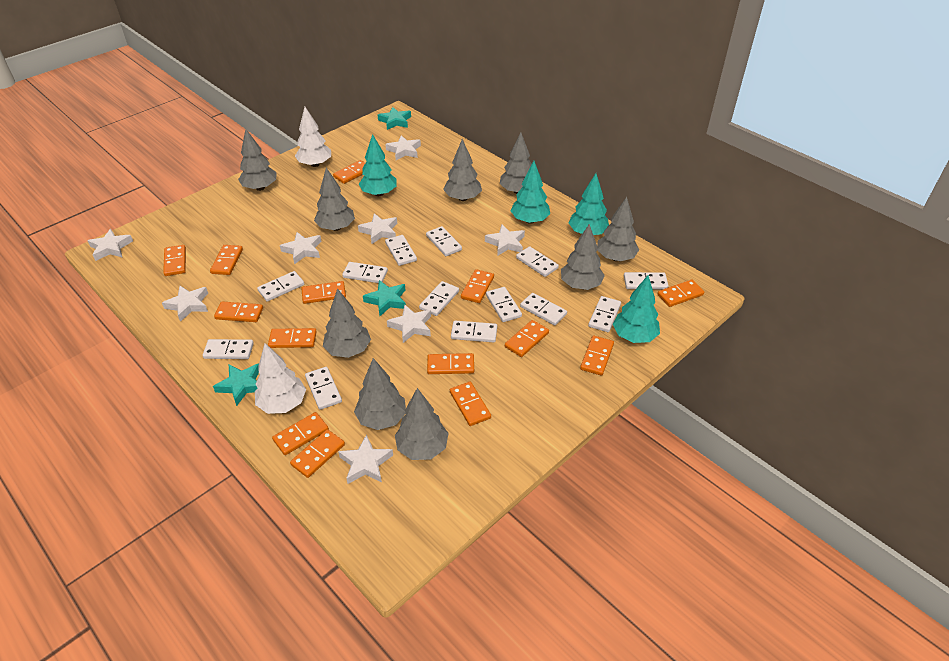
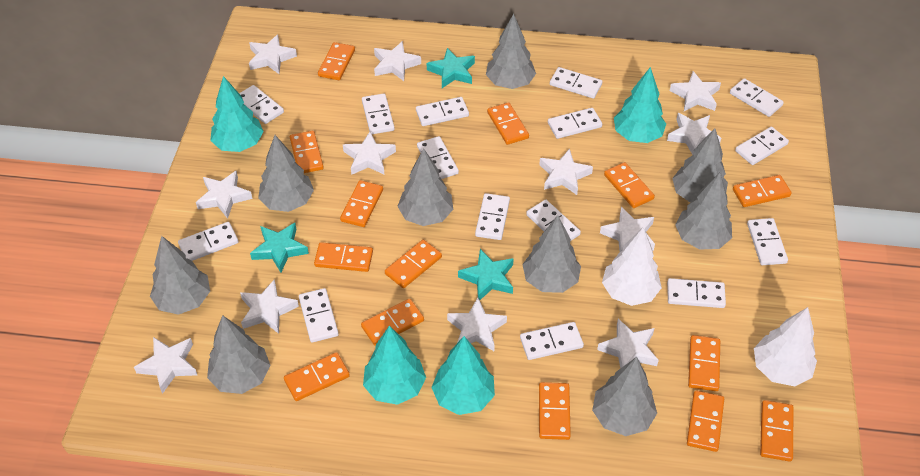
white domino: 13 -> 15
white star: 8 -> 12

